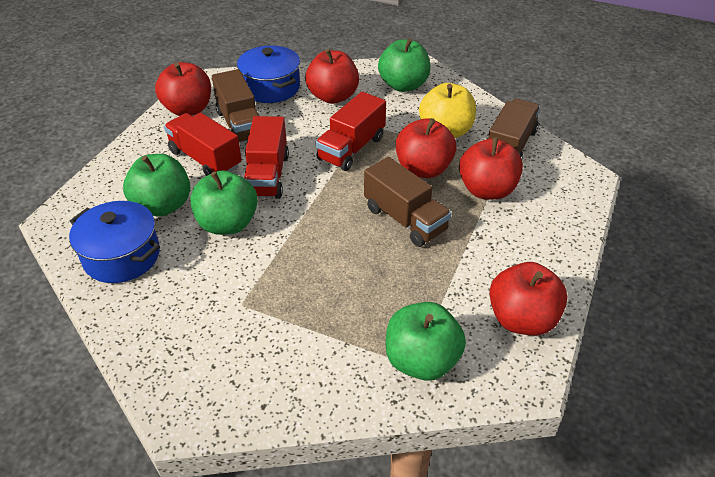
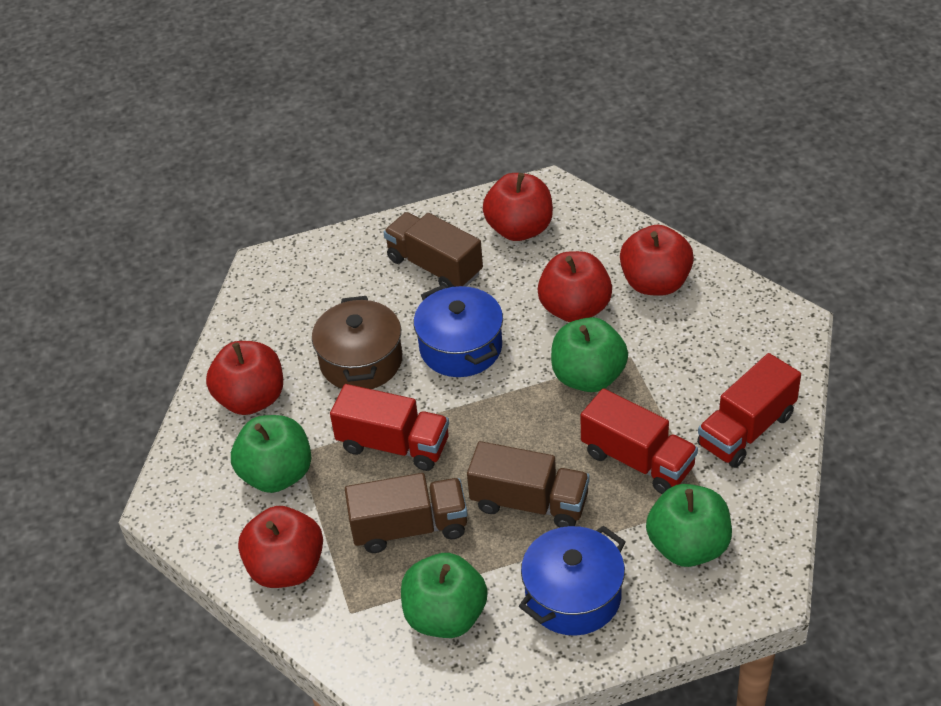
brown pot: 0 -> 1
yellow apple: 1 -> 0

